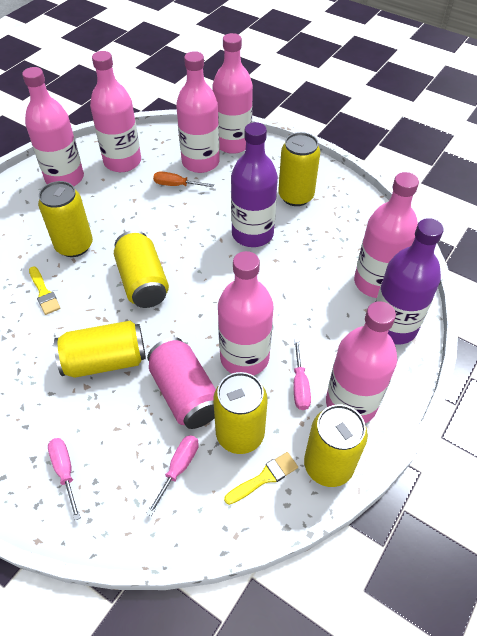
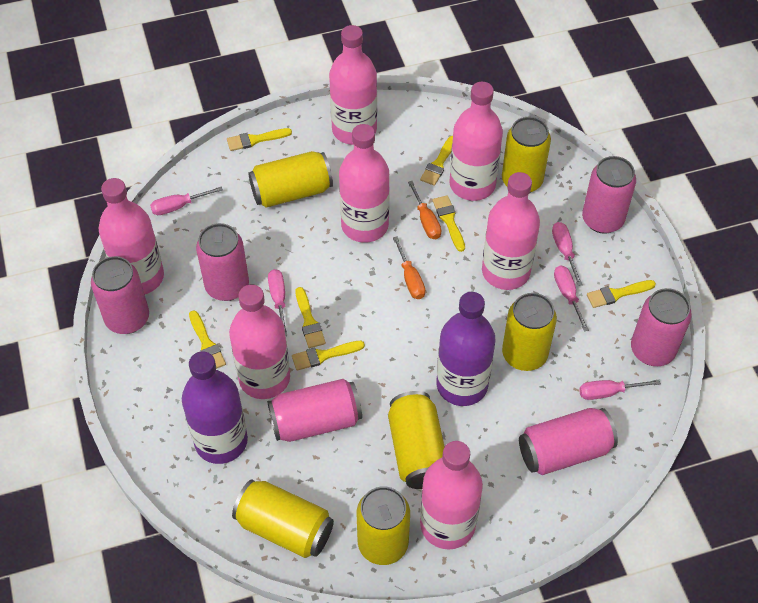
orange screwdriver: 1 -> 2
pink can: 1 -> 6
pink screwdriver: 3 -> 5
yellow brush: 2 -> 7

